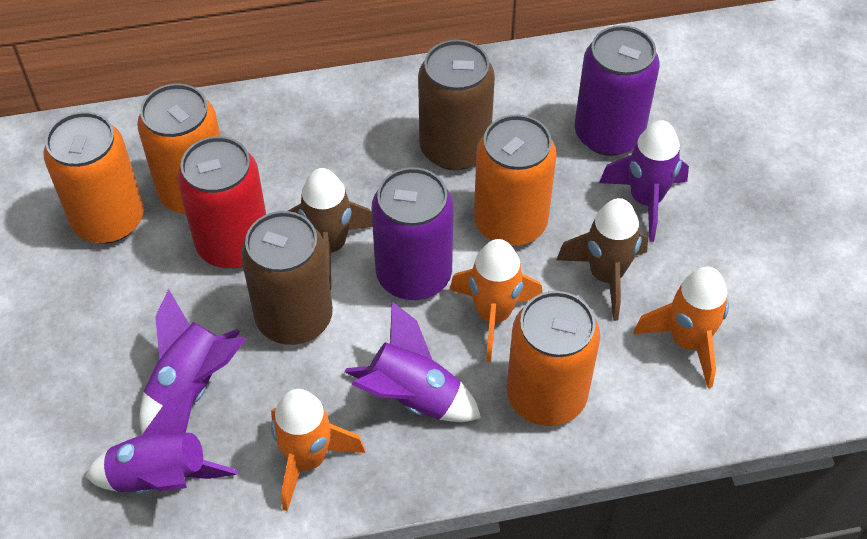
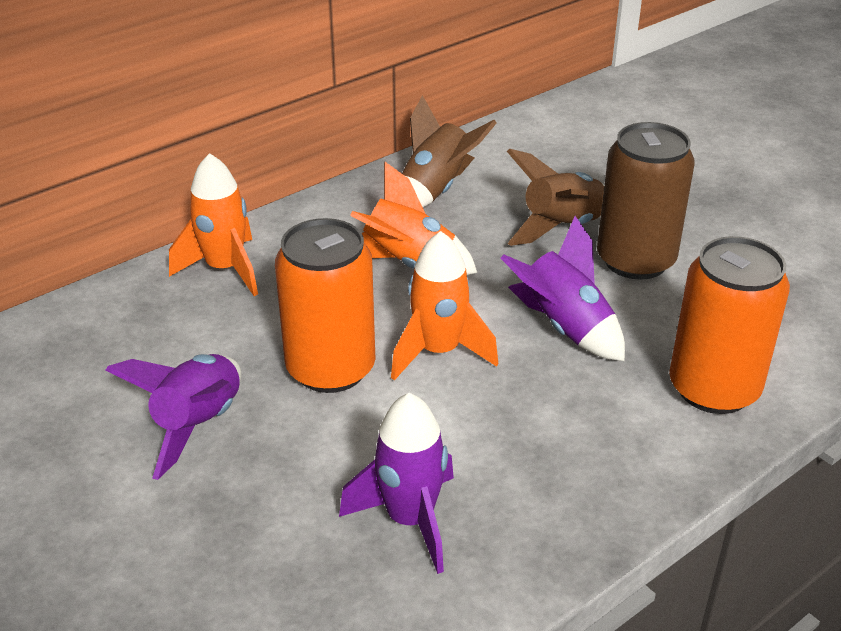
brown can: 2 -> 1
orange can: 4 -> 2
purple can: 2 -> 0
purple rocket: 4 -> 3
red can: 1 -> 0

